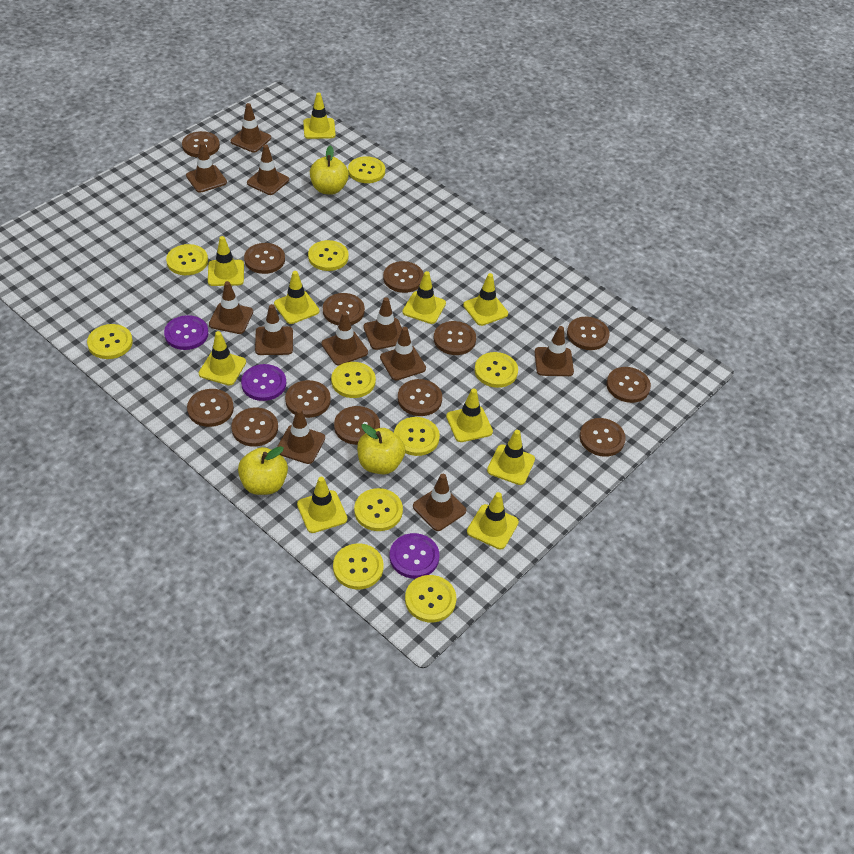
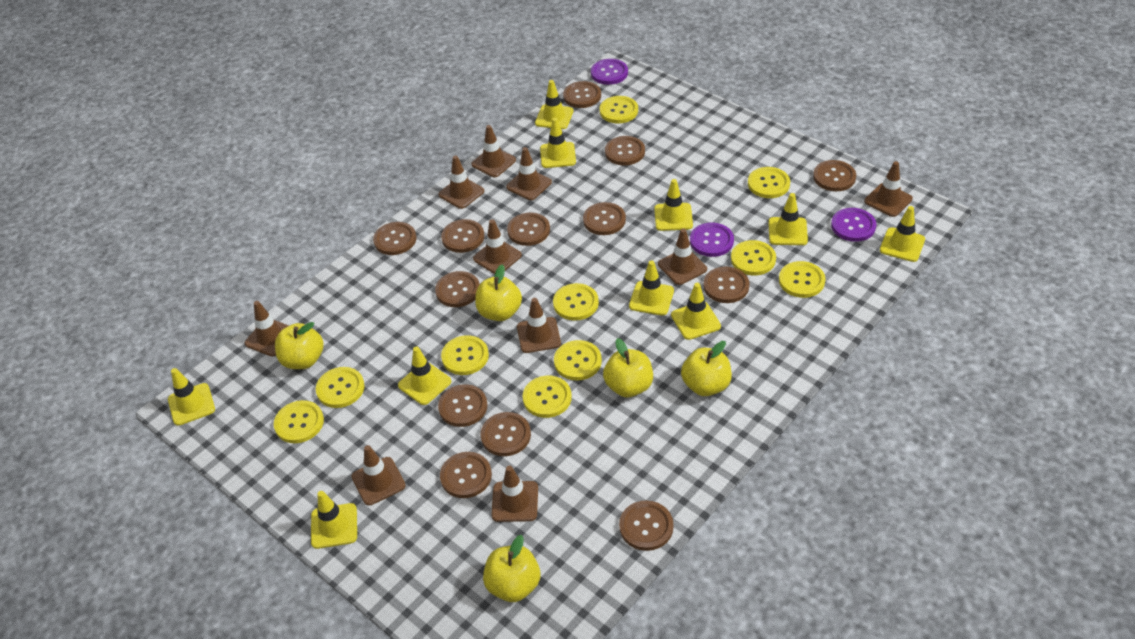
brown traffic cone: 11 -> 10
yellow apple: 3 -> 5

